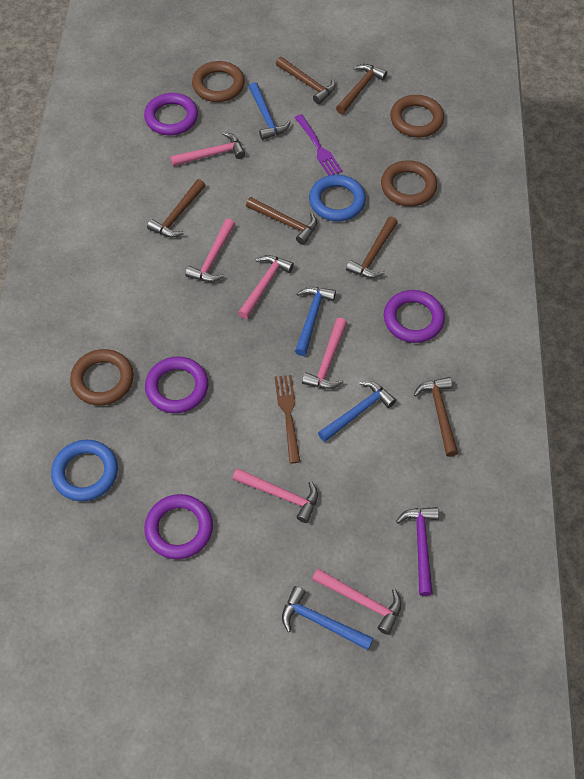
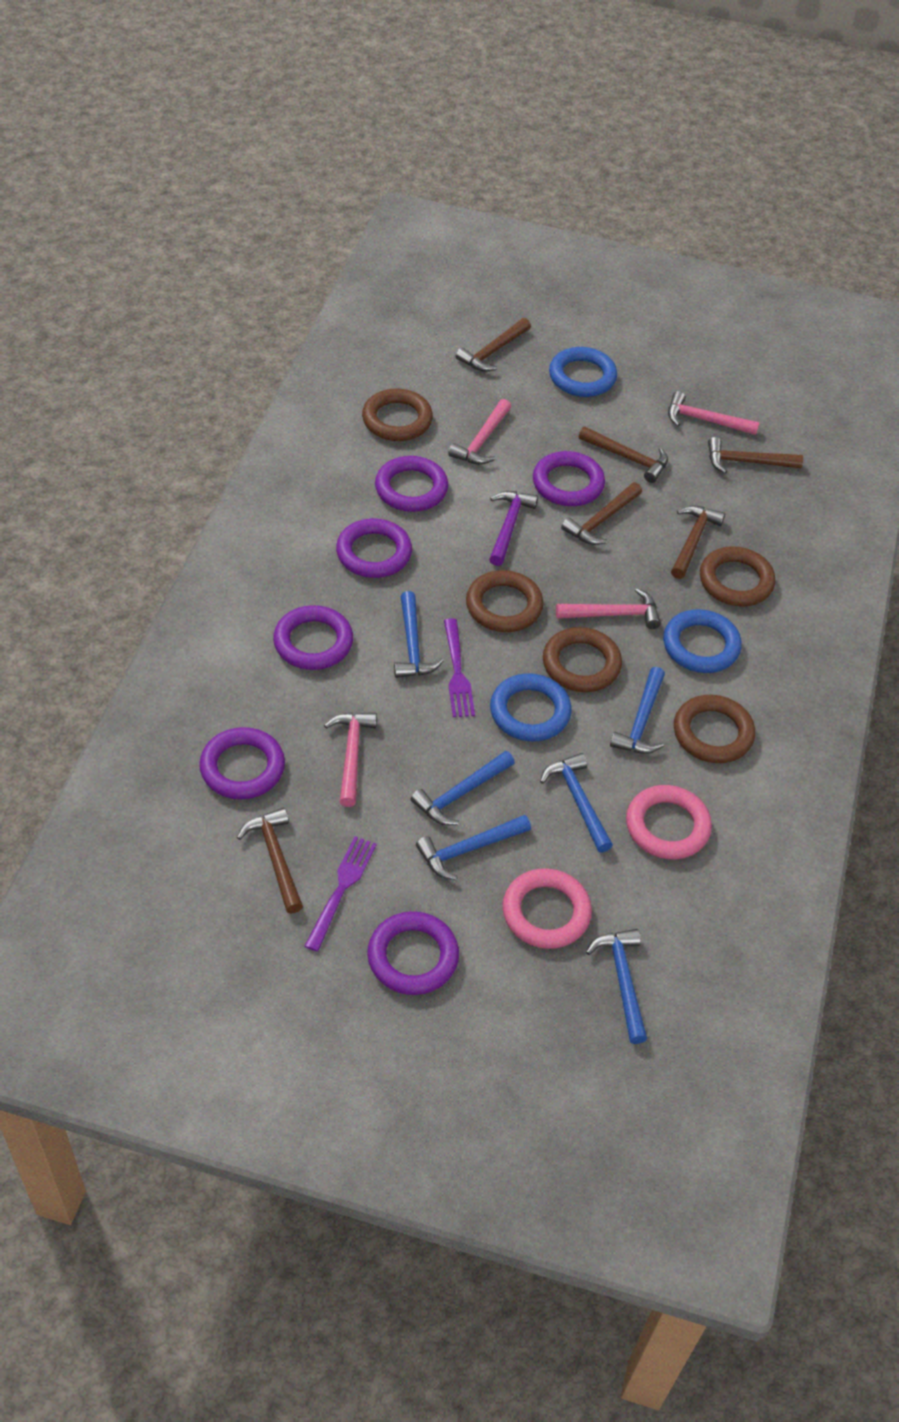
blue hammer: 4 -> 6
blue ring: 2 -> 3
brown fork: 1 -> 0
brown ring: 4 -> 5
pink hammer: 6 -> 4
pink ring: 0 -> 2
purple fork: 1 -> 2
purple ring: 4 -> 6

